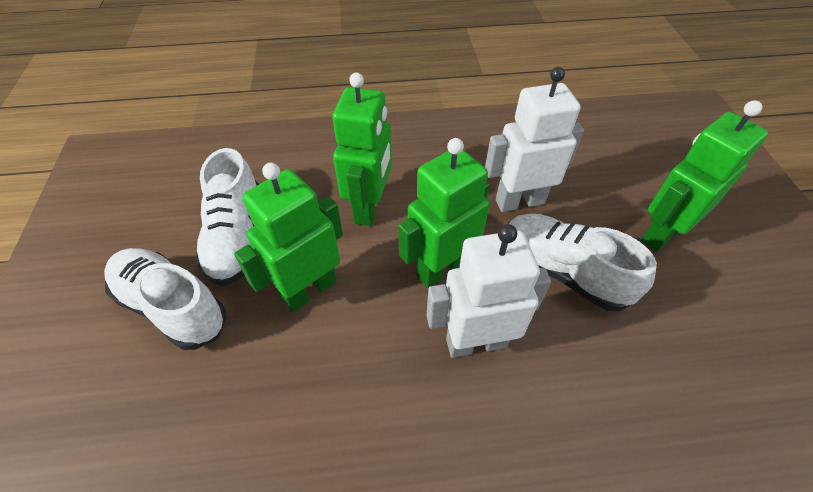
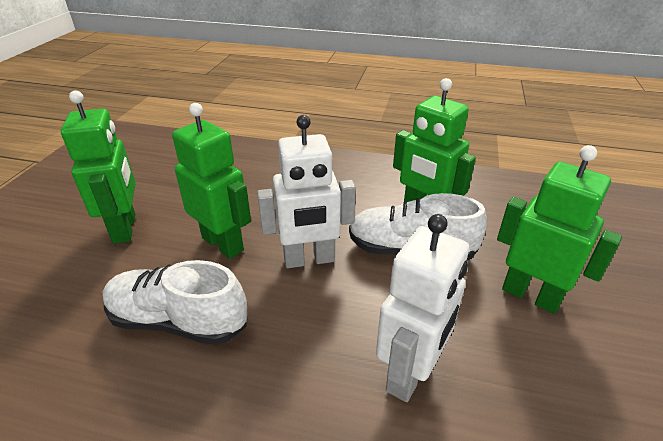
white shoe: 3 -> 2

